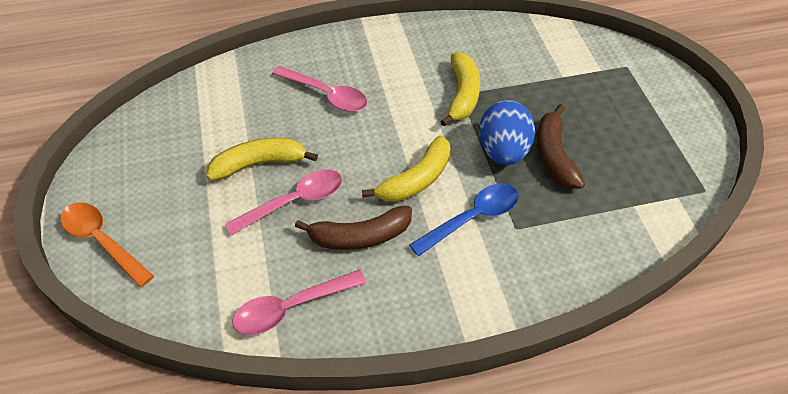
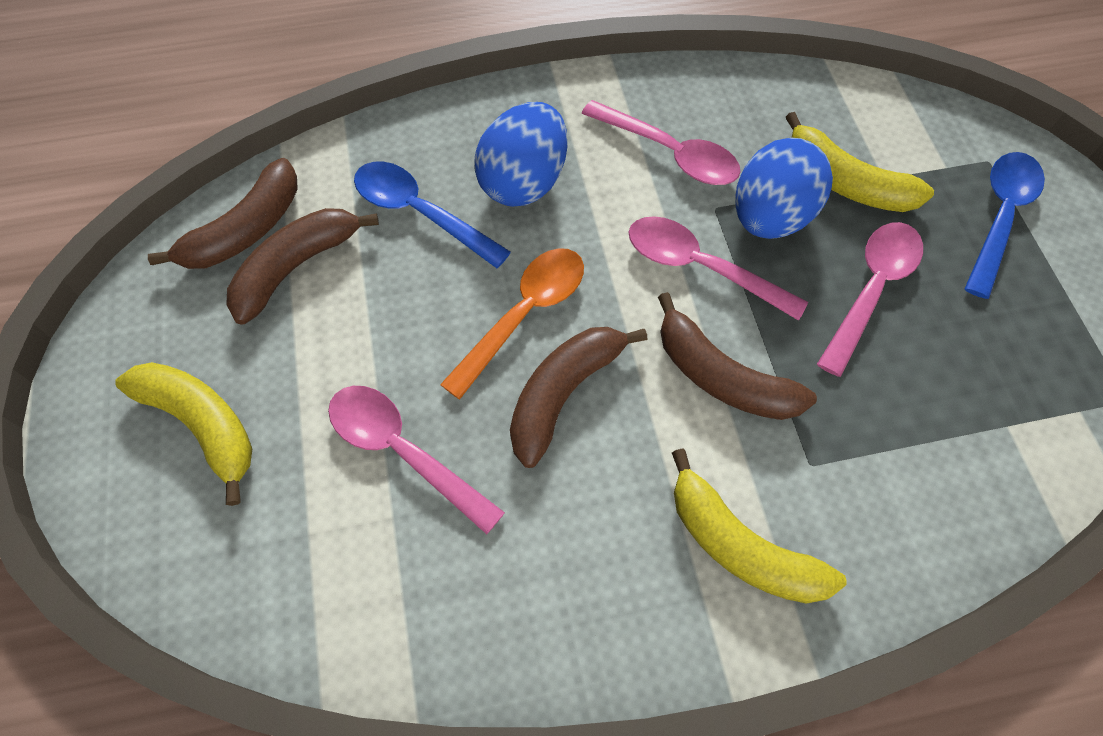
blue egg: 1 -> 2
blue spoon: 1 -> 2
brown banana: 2 -> 4
pink spoon: 3 -> 4

